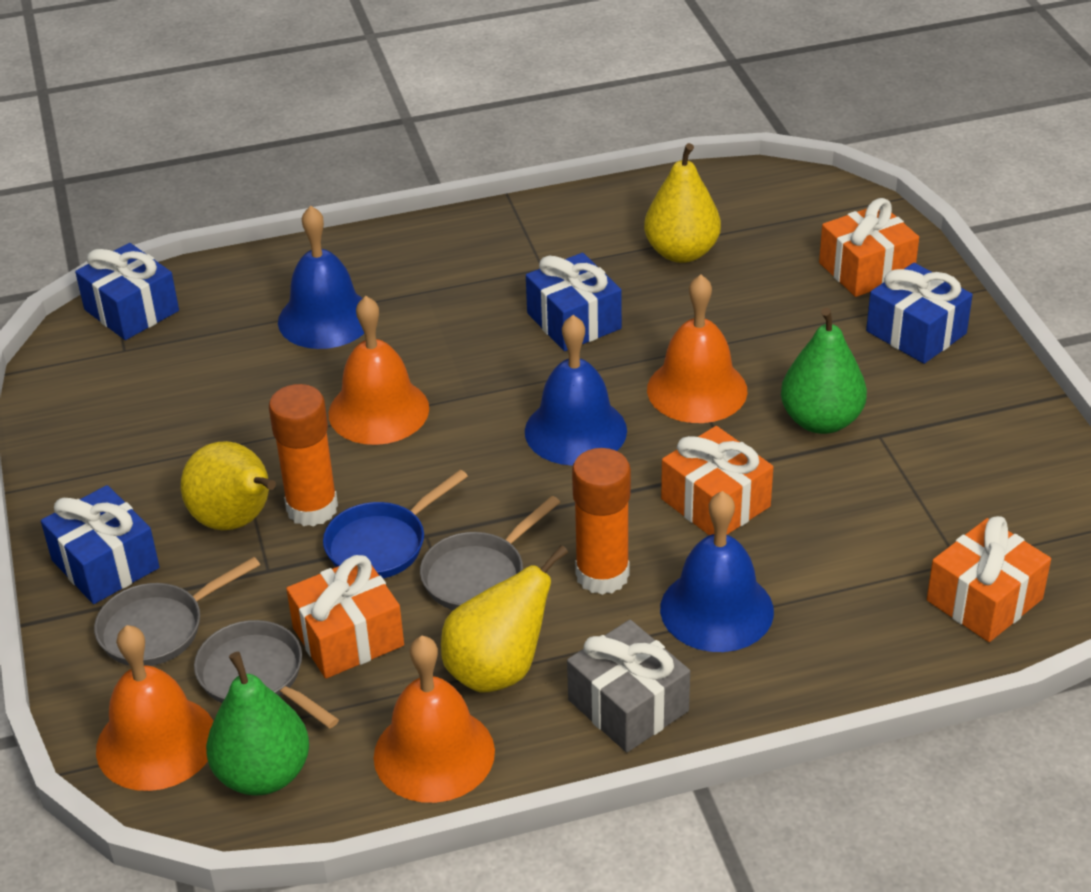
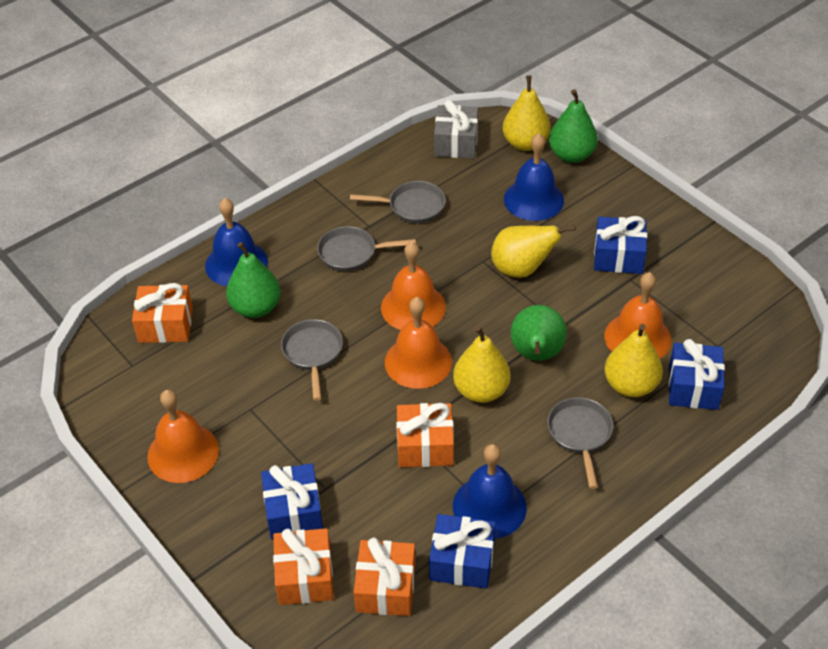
blue pan: 1 -> 0
green pear: 2 -> 3
grey pan: 3 -> 4
orange glue stick: 2 -> 0
yellow pear: 3 -> 4

